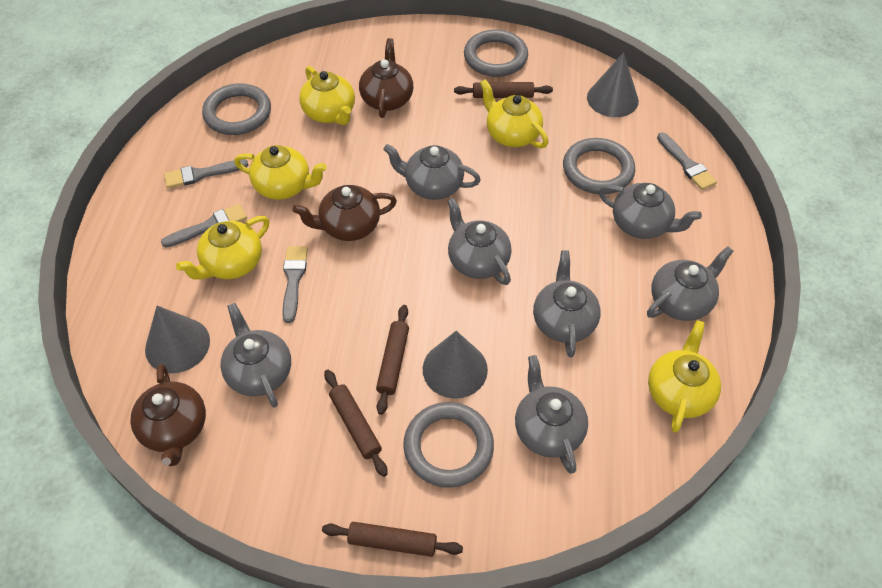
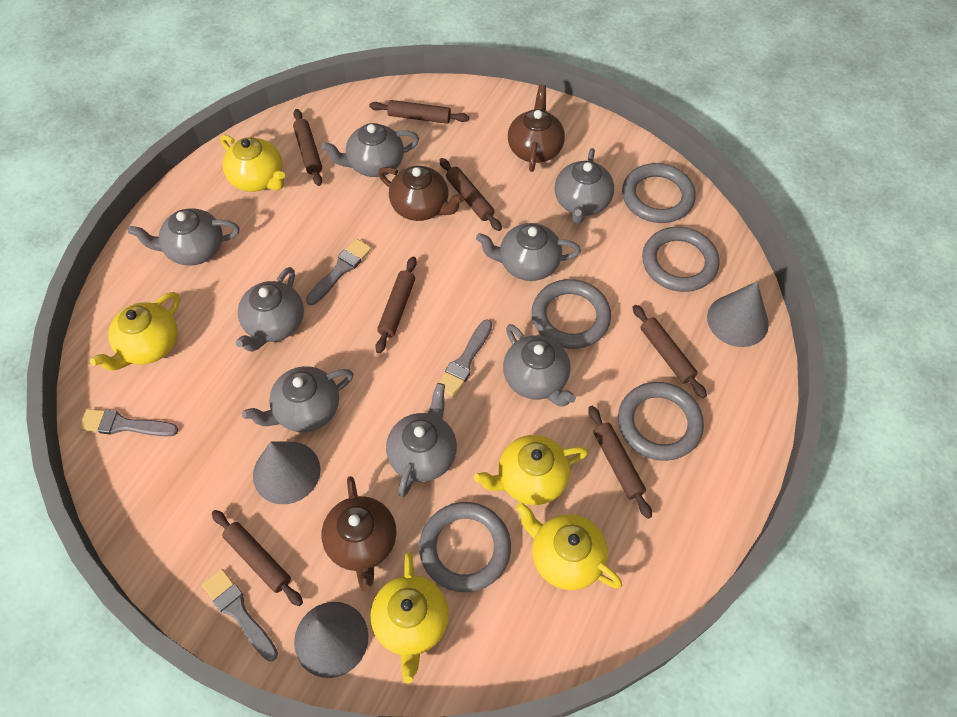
brown rolling pin: 4 -> 7
grey ring: 4 -> 5
grey teapot: 7 -> 8

